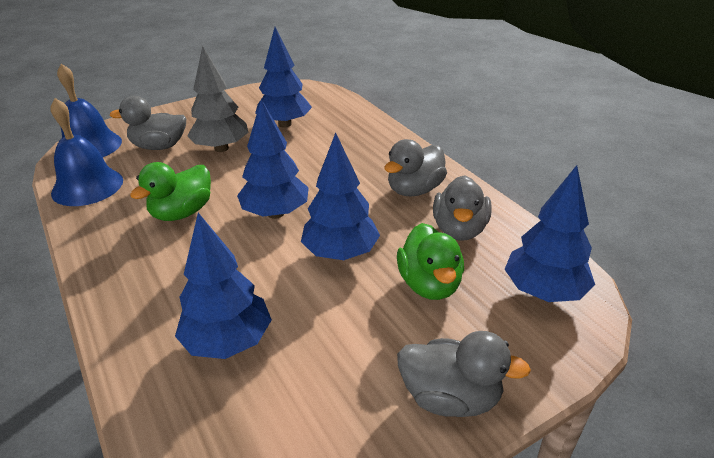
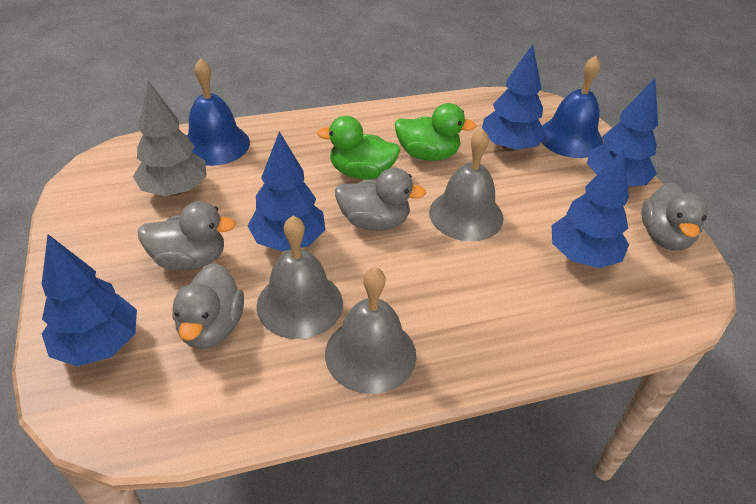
grey bell: 0 -> 3

